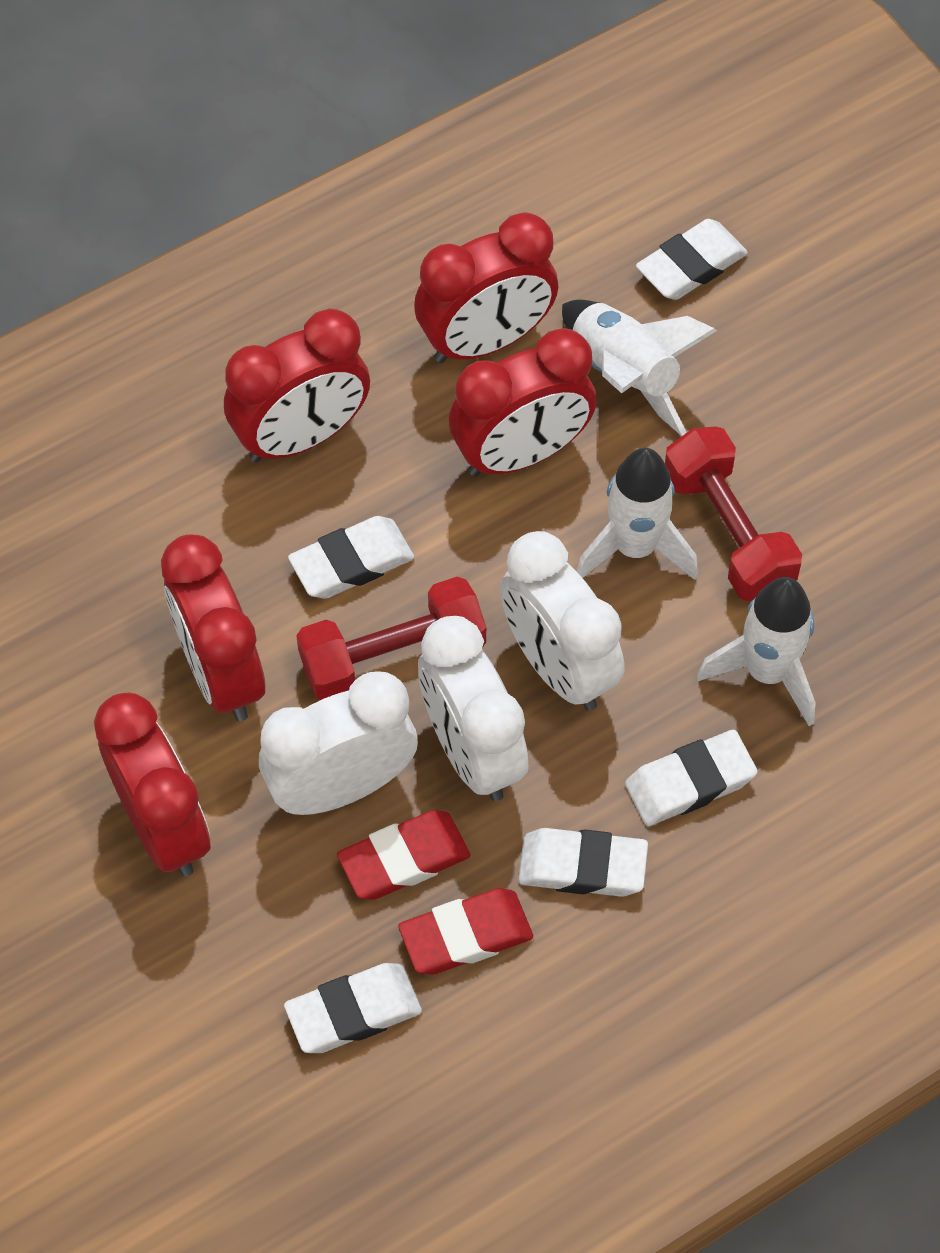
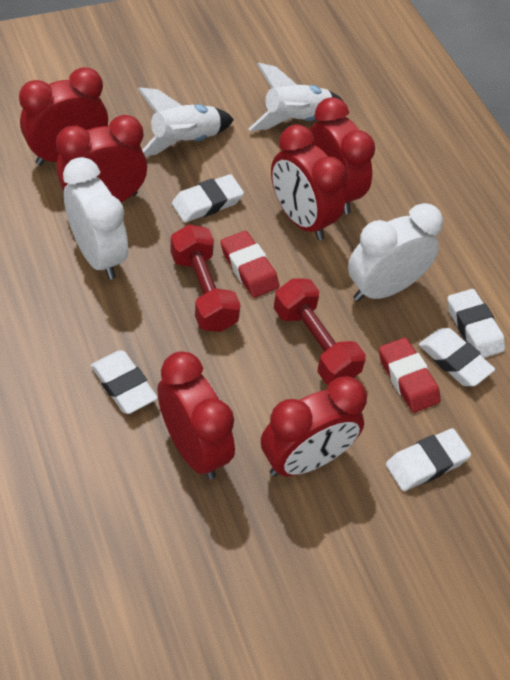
red clock: 5 -> 6
white clock: 3 -> 2
white rocket: 3 -> 2

